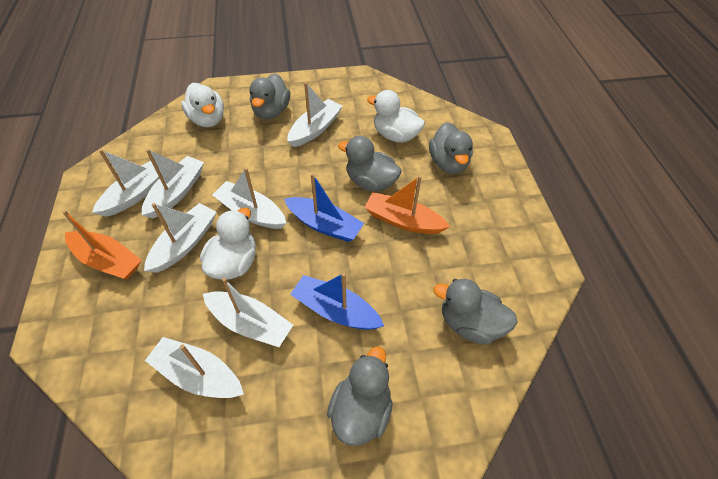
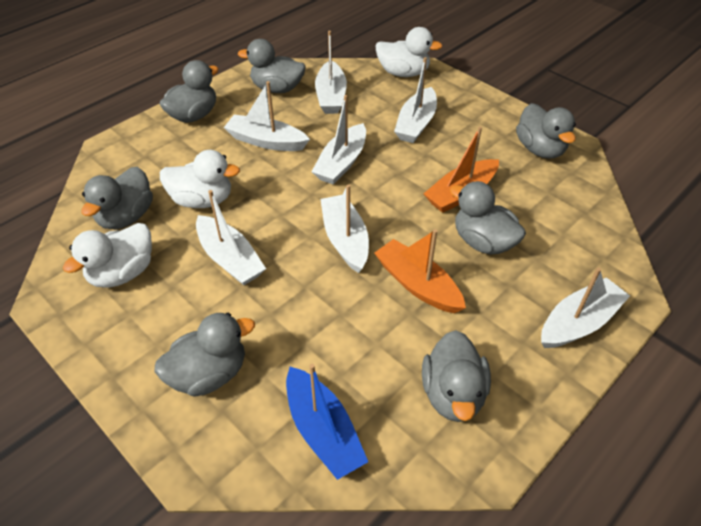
blue boat: 2 -> 1
grey duck: 5 -> 7

